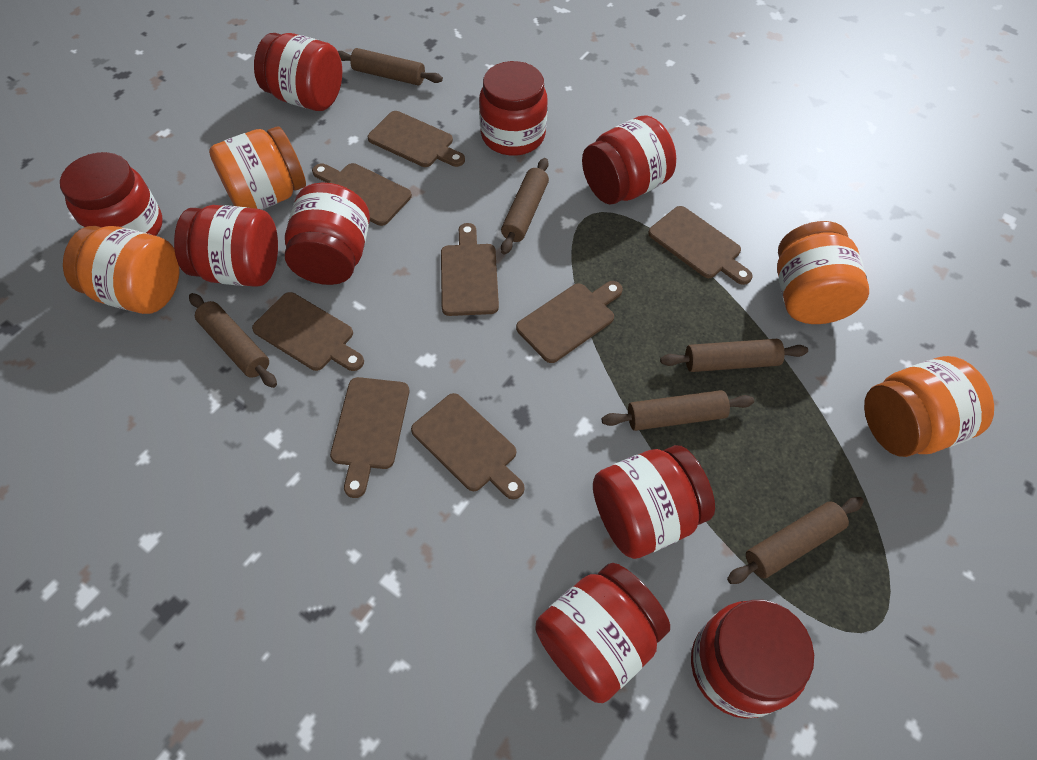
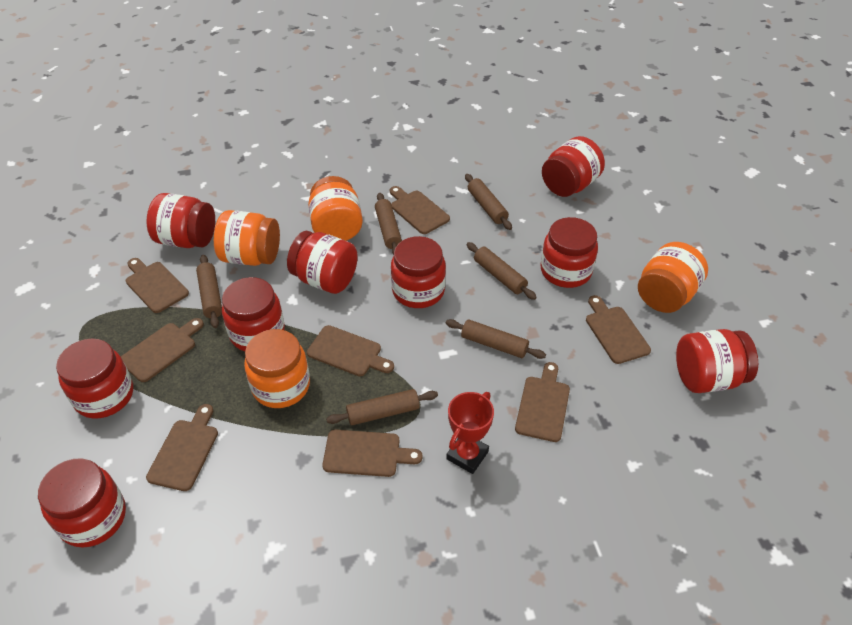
red trophy: 0 -> 1

